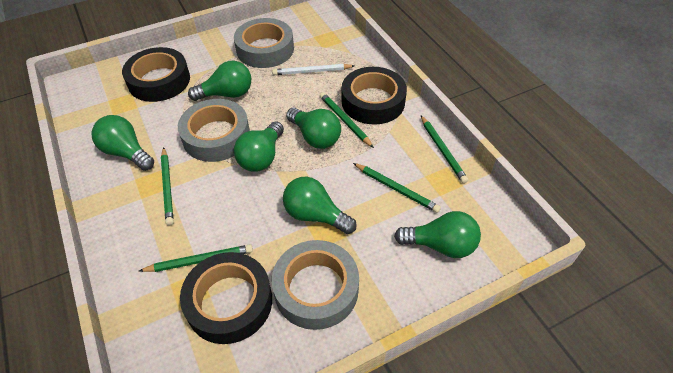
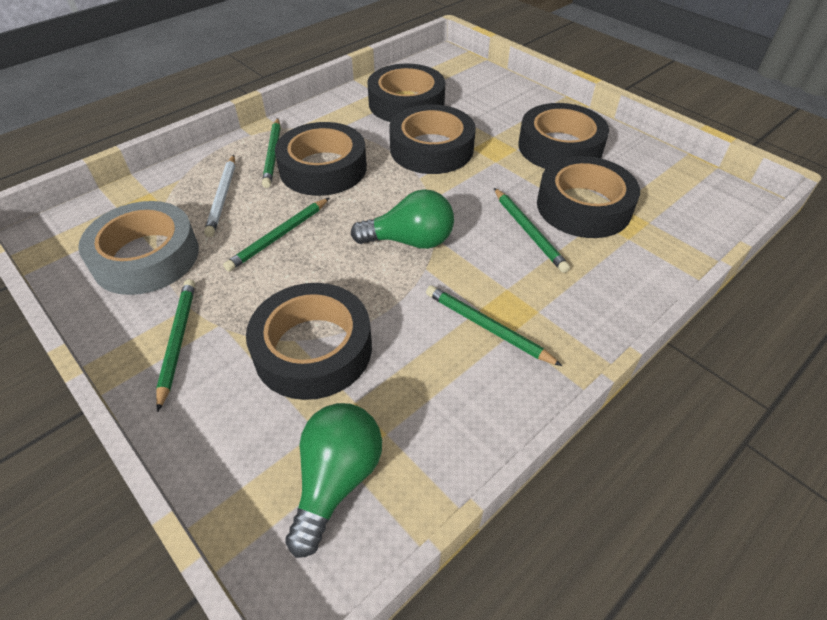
black tape: 3 -> 6
green light bulb: 6 -> 2
grey tape: 3 -> 1

